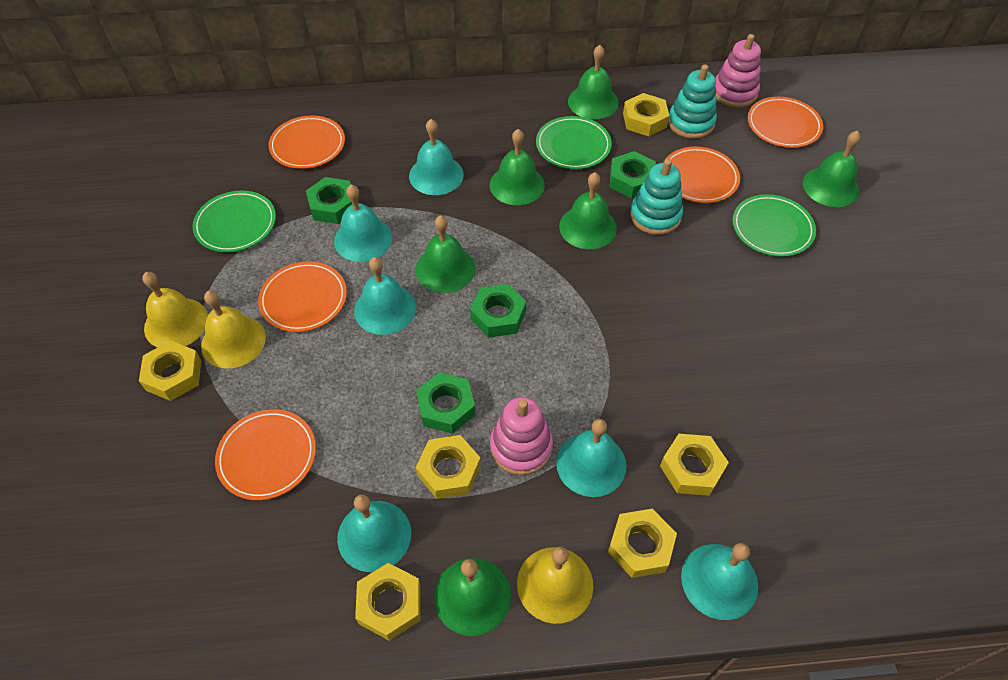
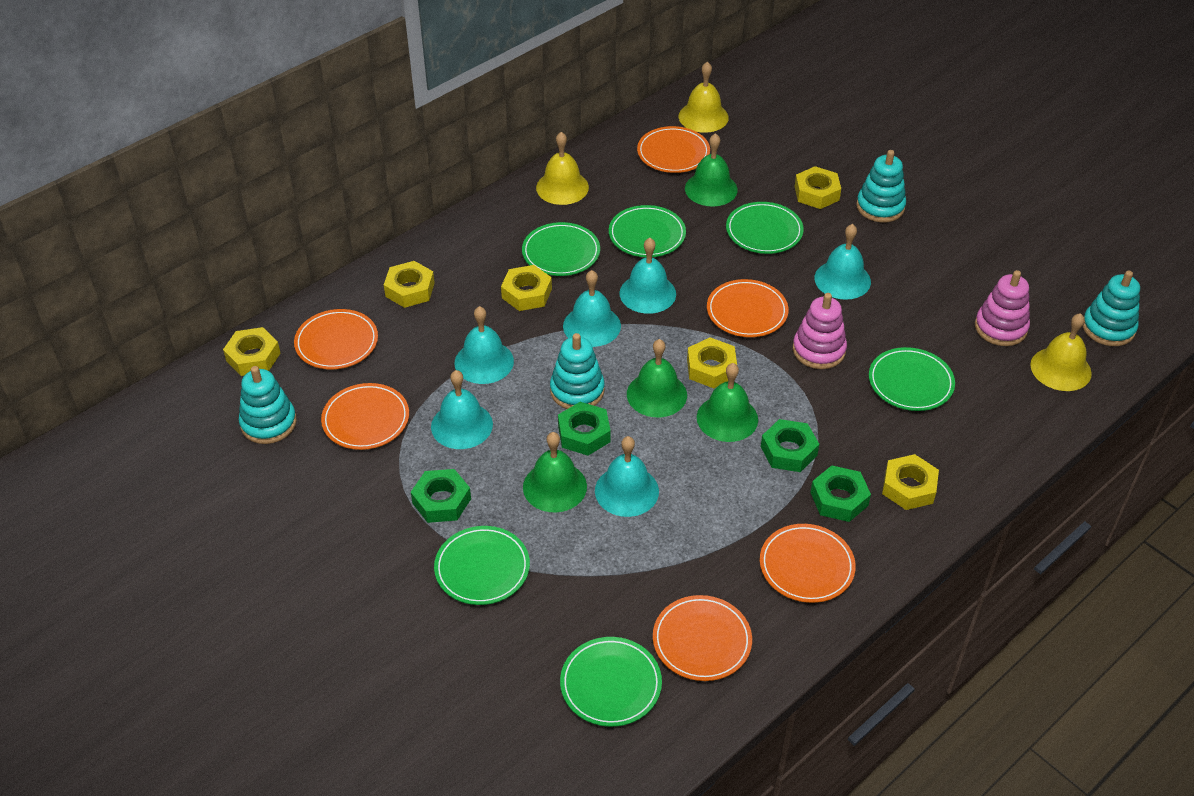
green bell: 6 -> 4
green plate: 3 -> 6
orange plate: 5 -> 6
turquoise stacking toy: 2 -> 4

